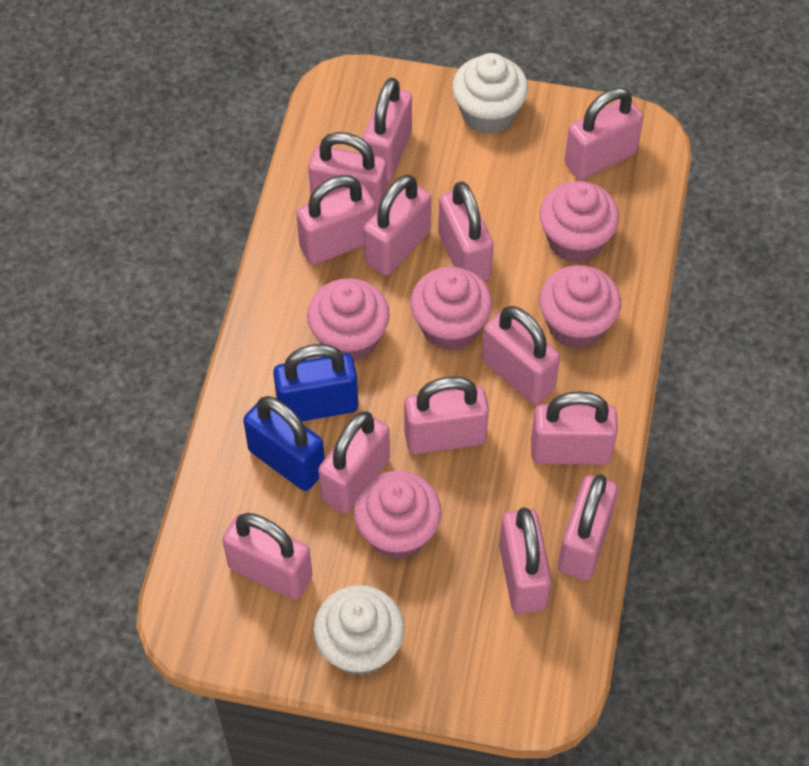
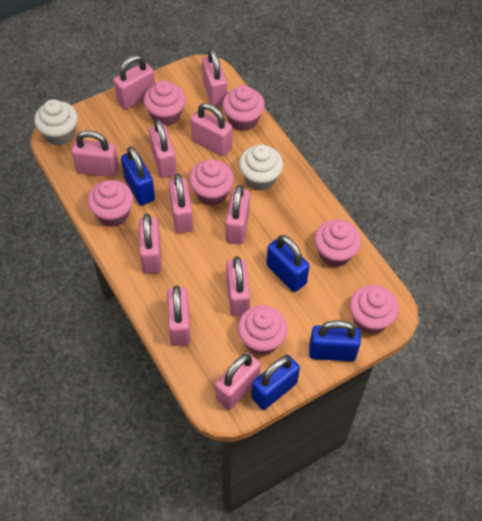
blue padlock: 2 -> 4
pink cupcake: 5 -> 7
pink padlock: 13 -> 11

